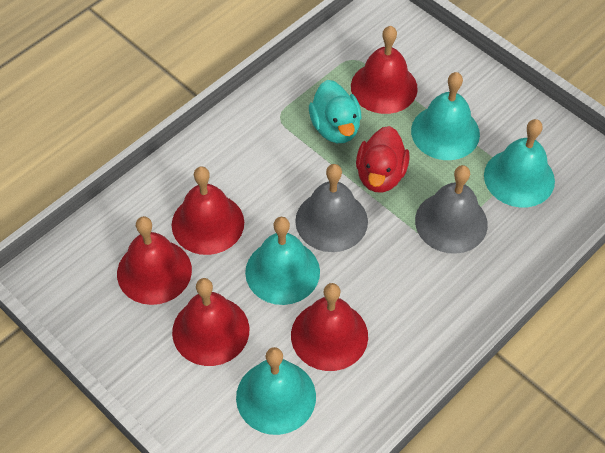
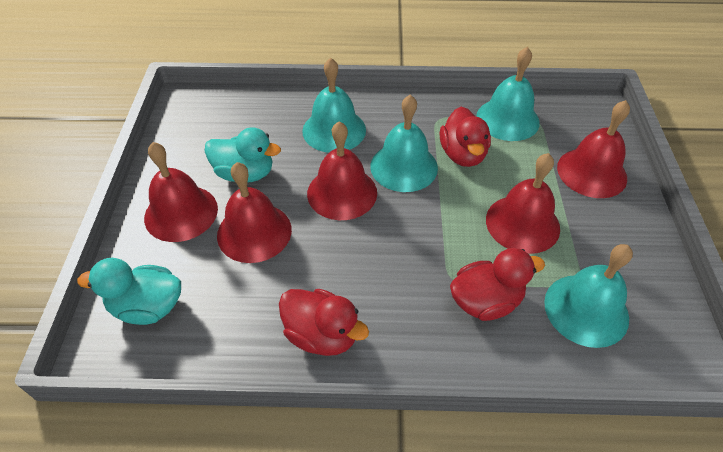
grey bell: 2 -> 0
red duck: 1 -> 3
turquoise duck: 1 -> 2

